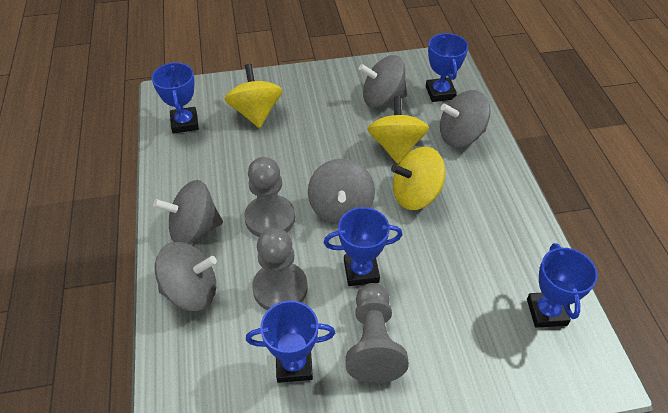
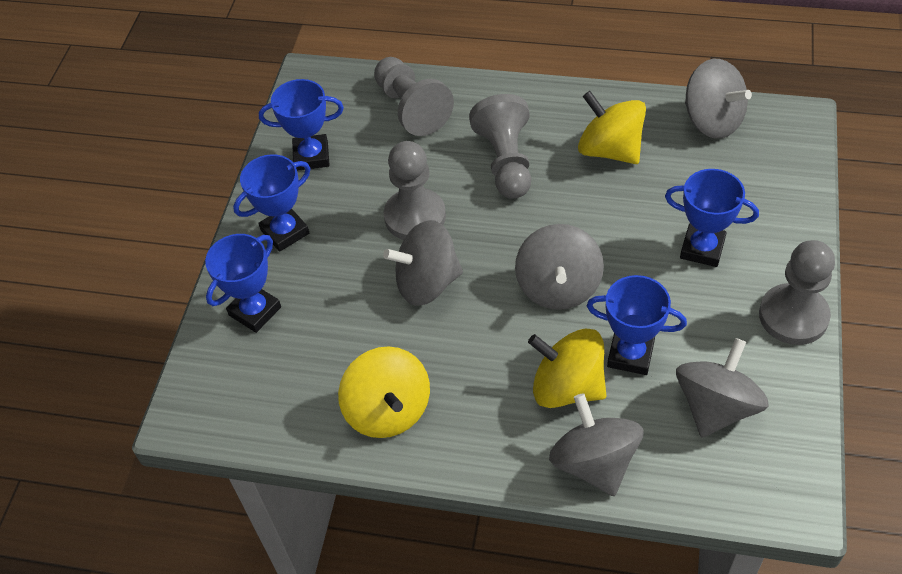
grey pawn: 3 -> 4

